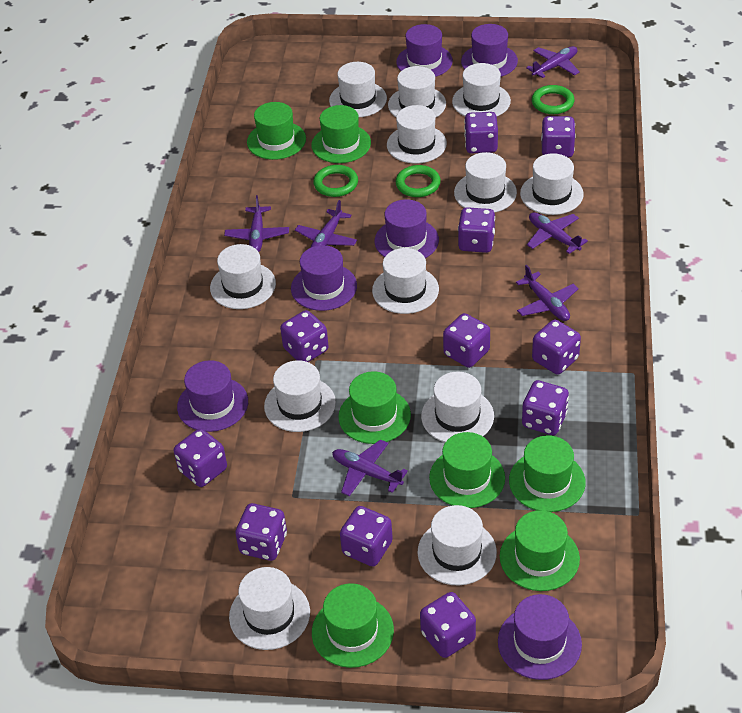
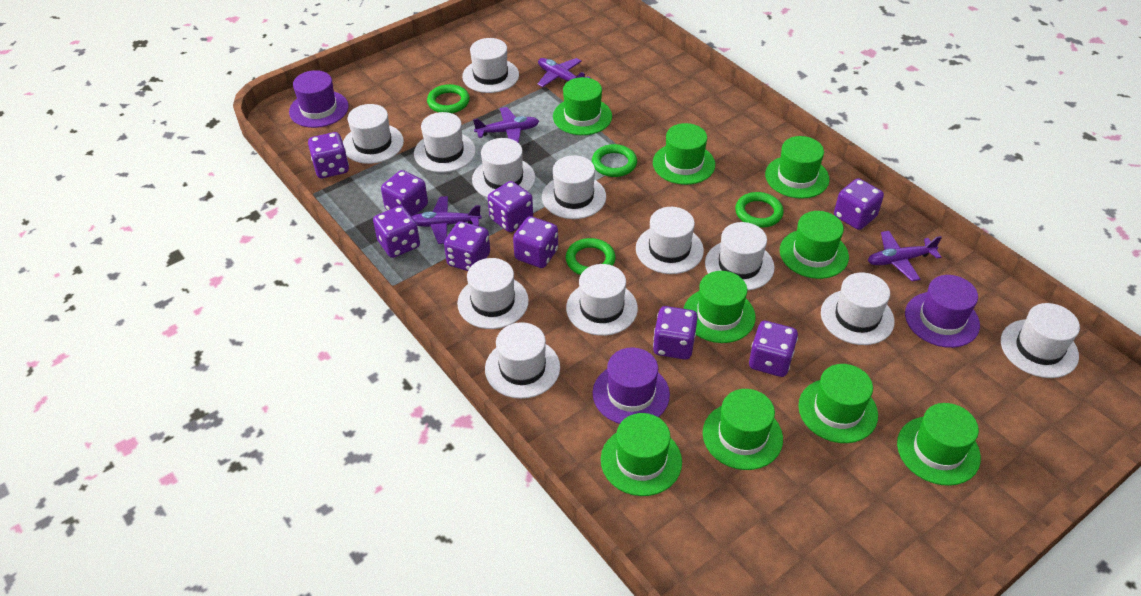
green hat: 7 -> 9
green ring: 3 -> 4
purple dice: 11 -> 9
purple hat: 6 -> 3
purple plane: 6 -> 4

